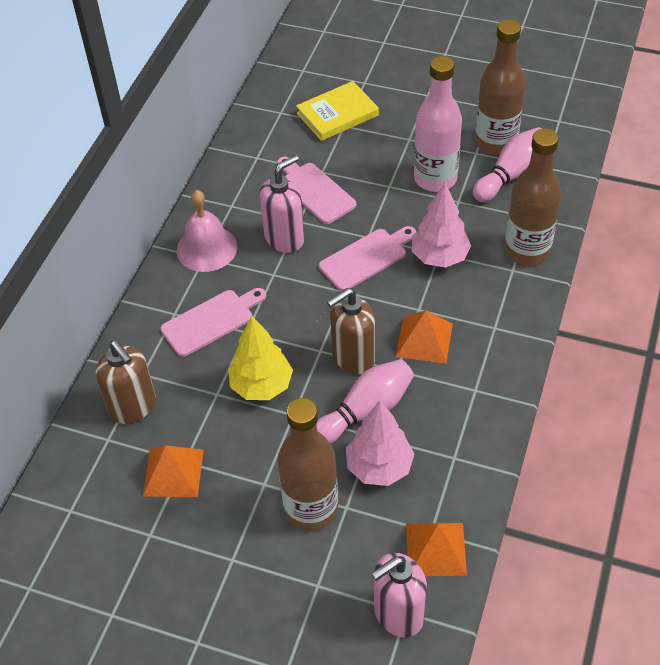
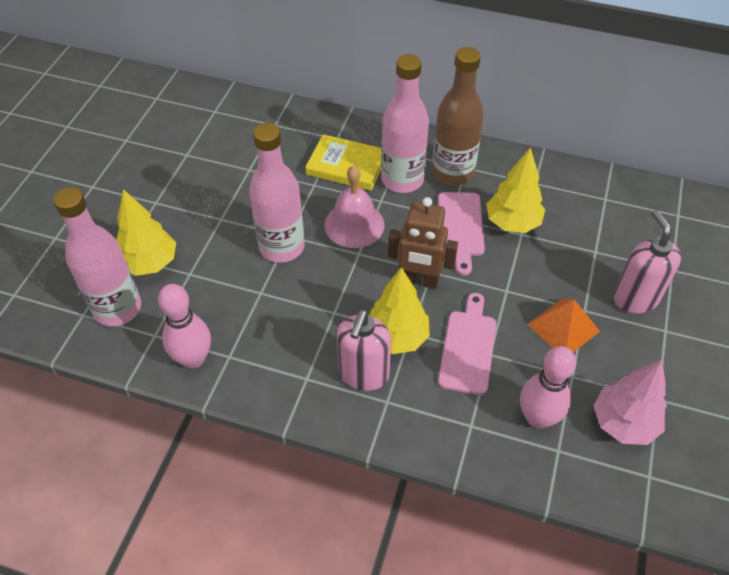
brown bottle: 3 -> 1
brown robot: 0 -> 1
brown soap dispenser: 2 -> 0
orange pyramid: 3 -> 1
pink bottle: 1 -> 3
pink cutting board: 3 -> 2
pink tree: 2 -> 1
yellow tree: 1 -> 3

